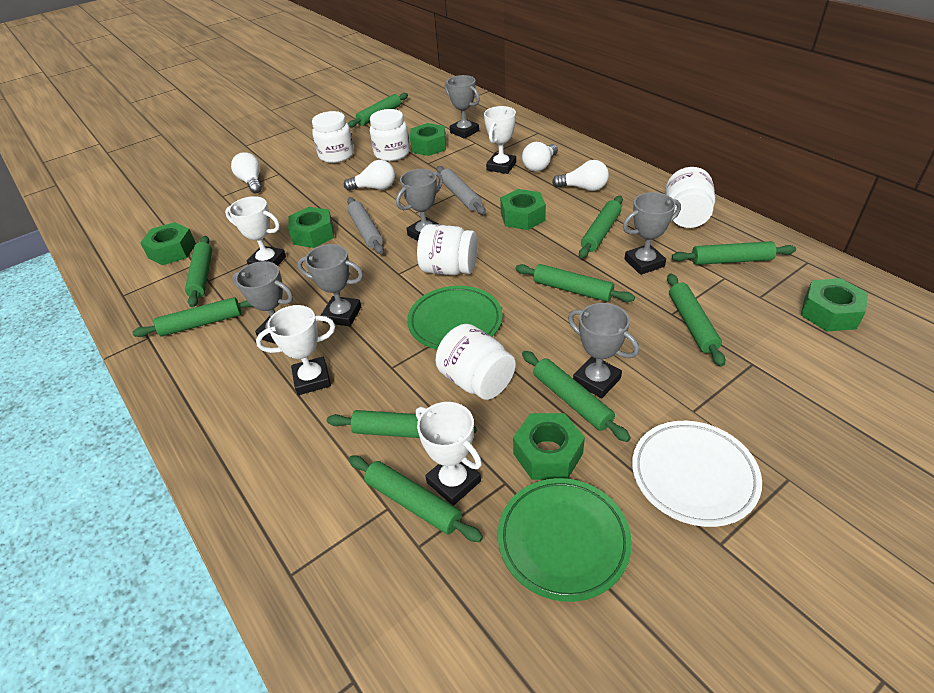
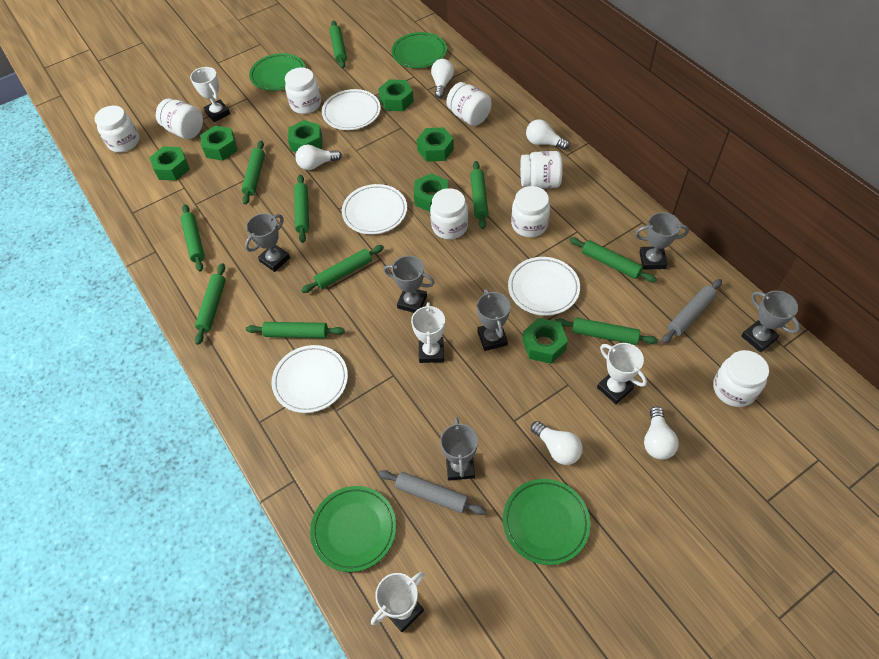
green nut: 6 -> 7
green plate: 2 -> 4
white jar: 5 -> 8
white light bulb: 4 -> 5
white plate: 1 -> 4

